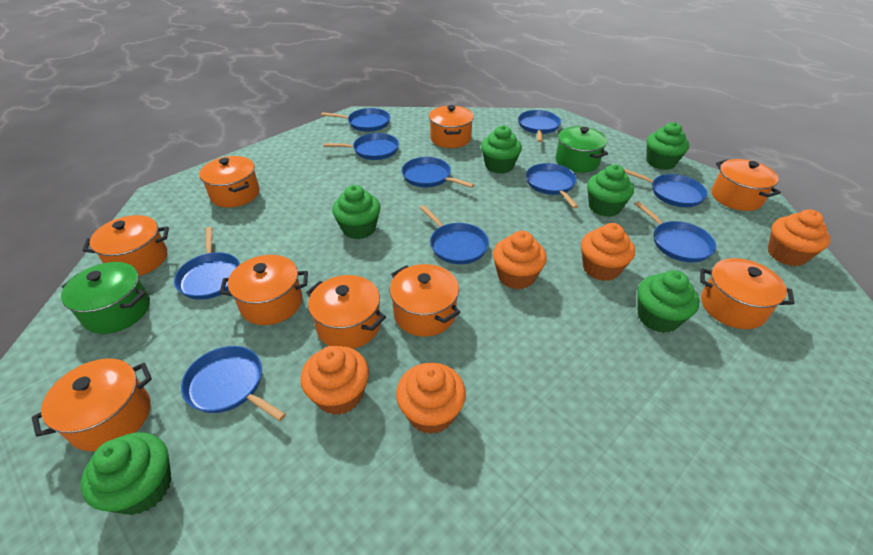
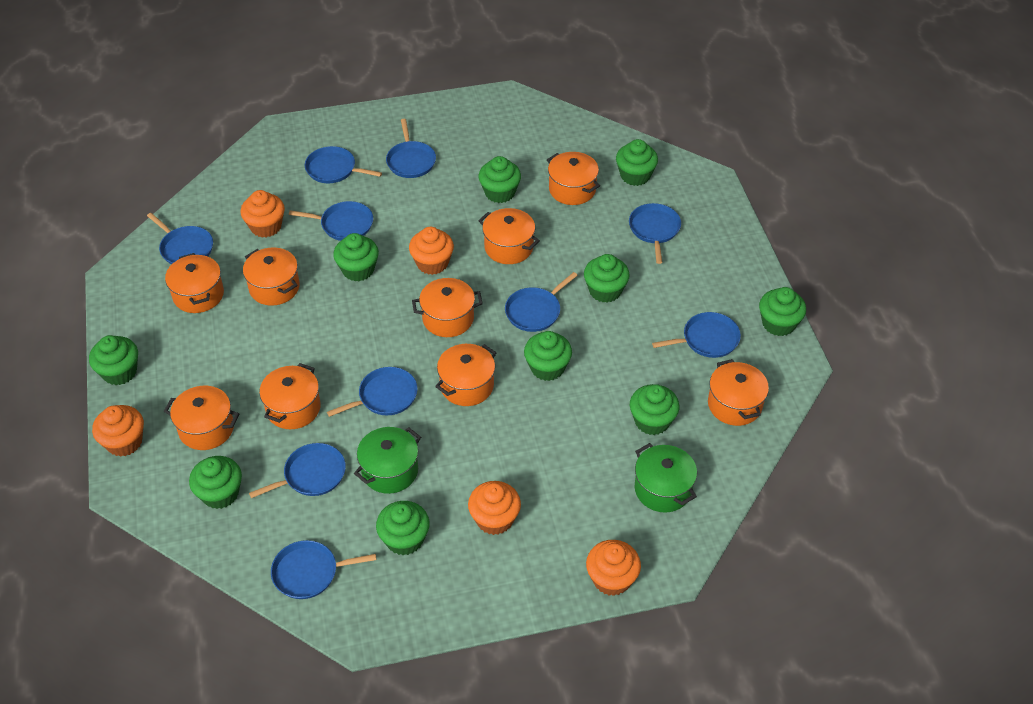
green cupcake: 6 -> 10

